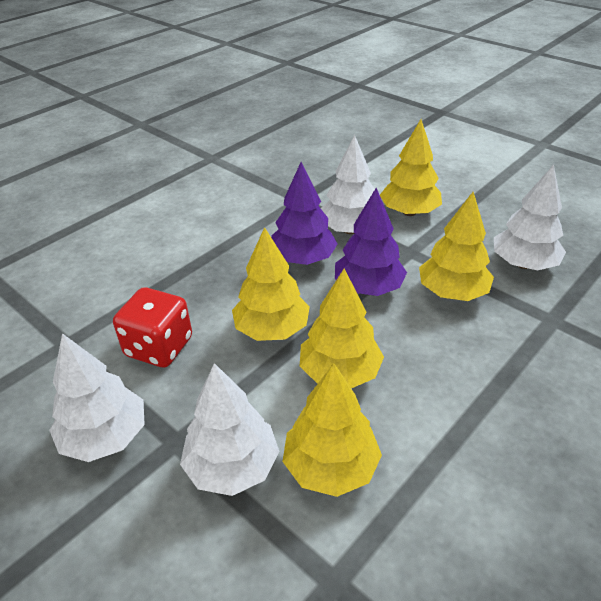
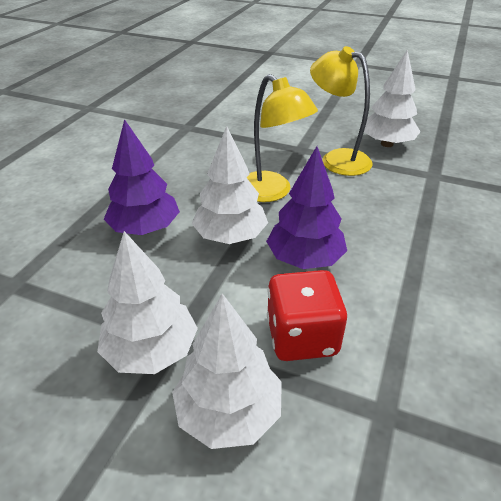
yellow lamp: 0 -> 2
yellow tree: 5 -> 0

